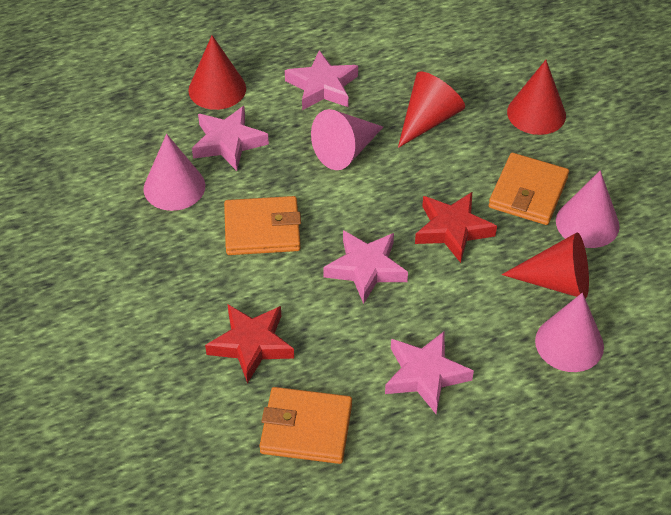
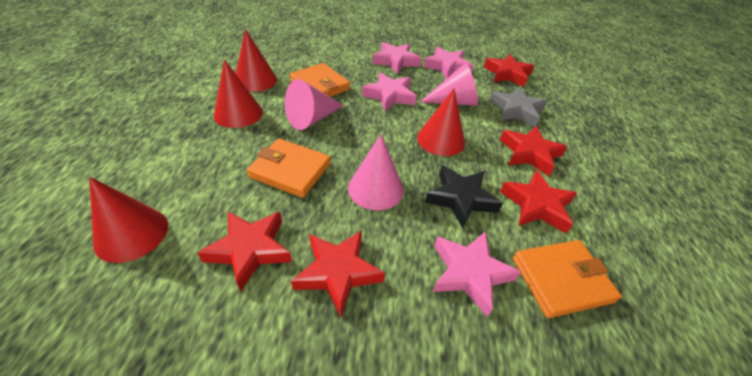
black star: 0 -> 1
grey star: 0 -> 1
pink cone: 4 -> 3
red star: 2 -> 5

